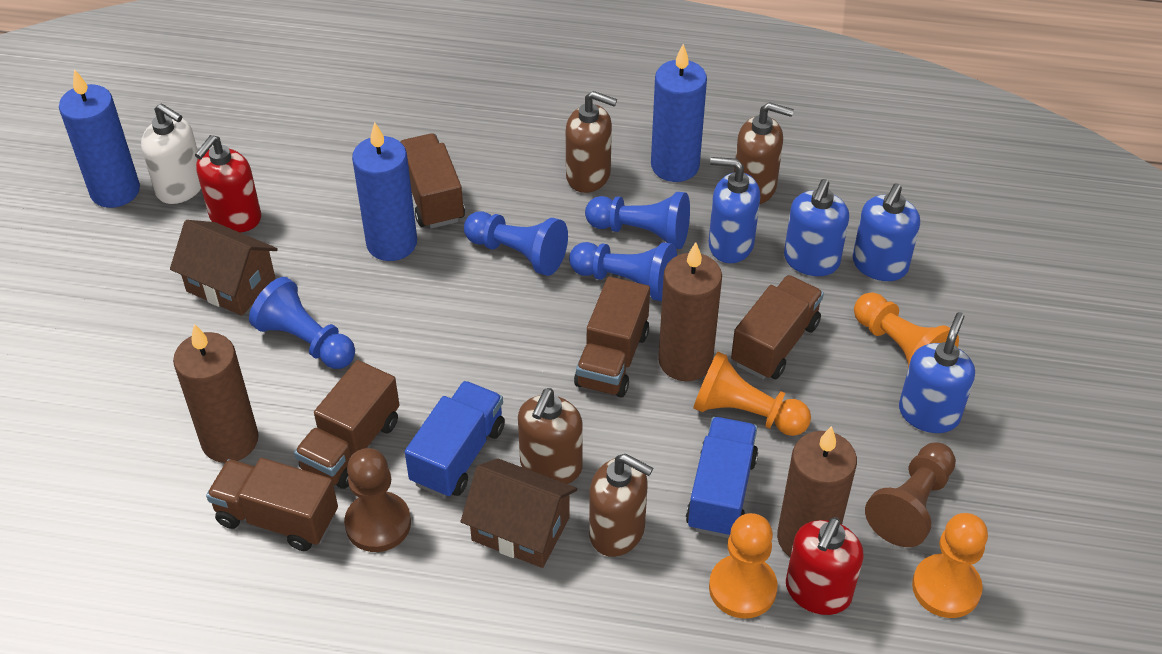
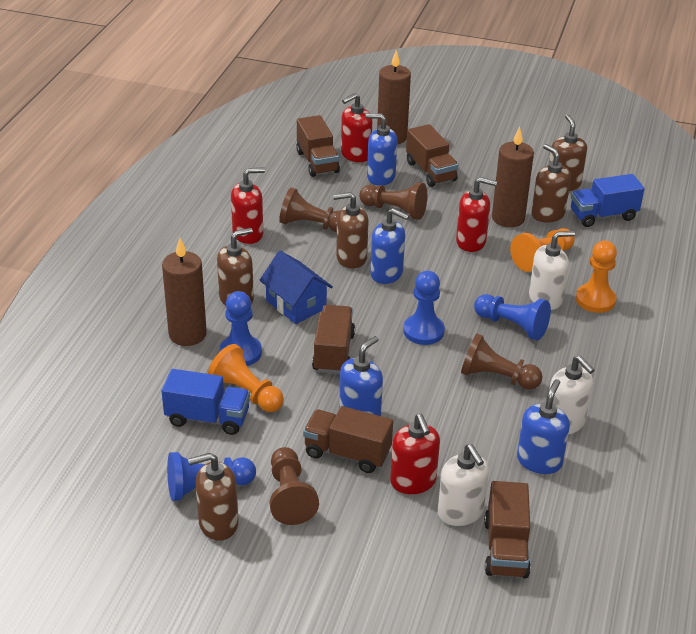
blue candle: 3 -> 0
blue house: 0 -> 1
brown house: 2 -> 0
brown pawn: 2 -> 4
brown soap dispenser: 4 -> 5
orange pawn: 4 -> 3
red soap dispenser: 2 -> 4
white soap dispenser: 1 -> 3

